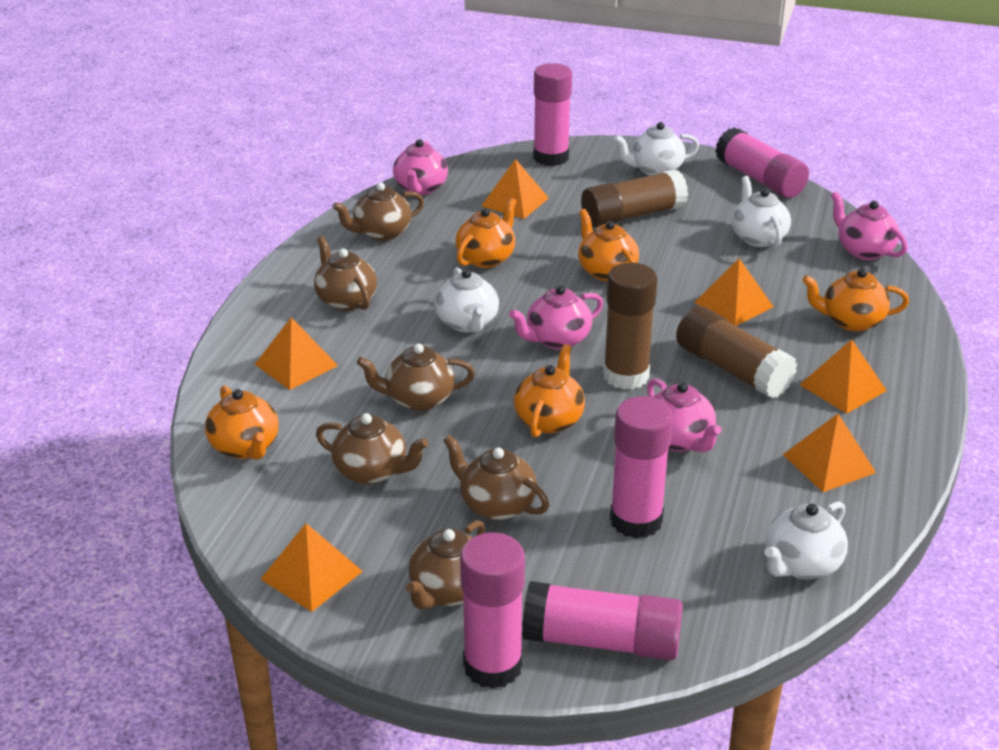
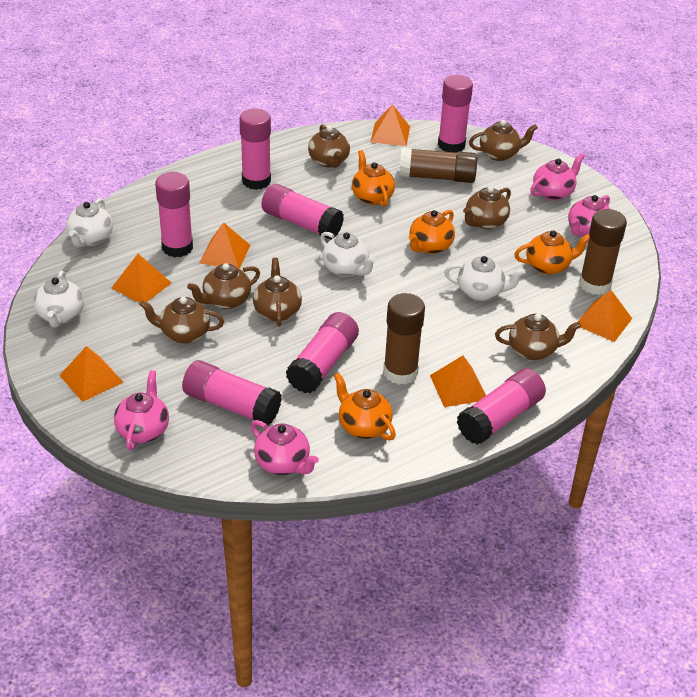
brown teapot: 6 -> 7
orange teapot: 5 -> 4
pink glue stick: 5 -> 7

